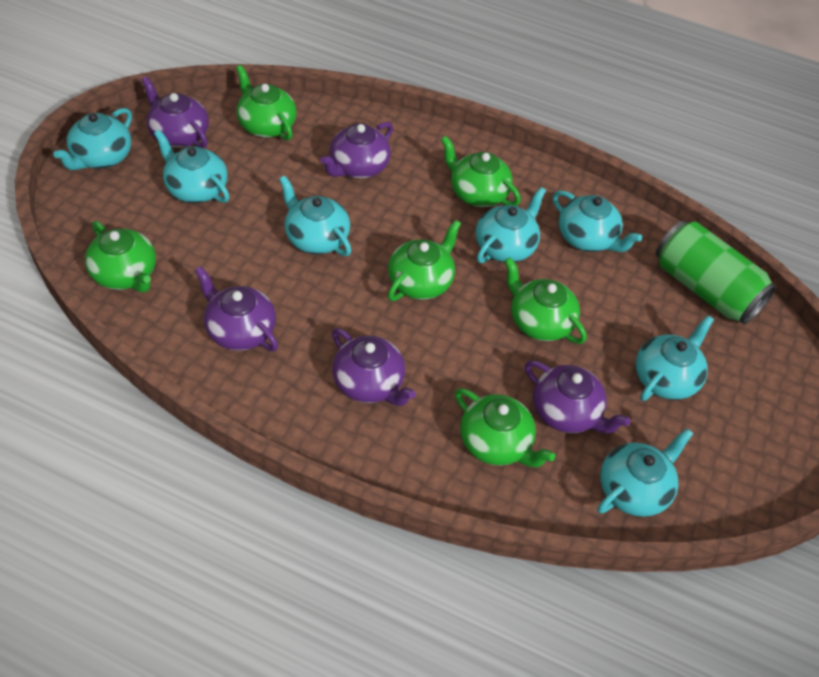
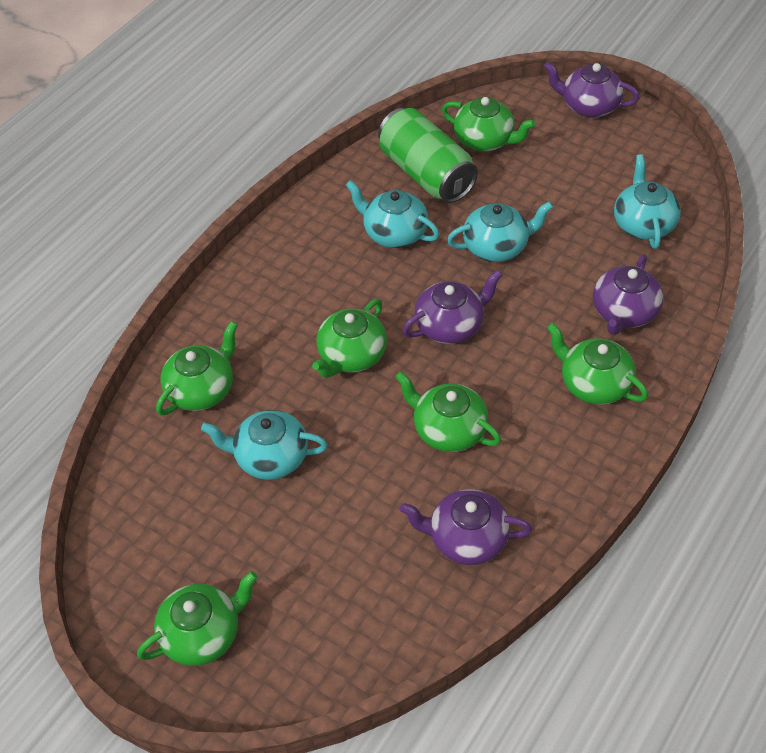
purple teapot: 5 -> 4
turquoise teapot: 7 -> 4

